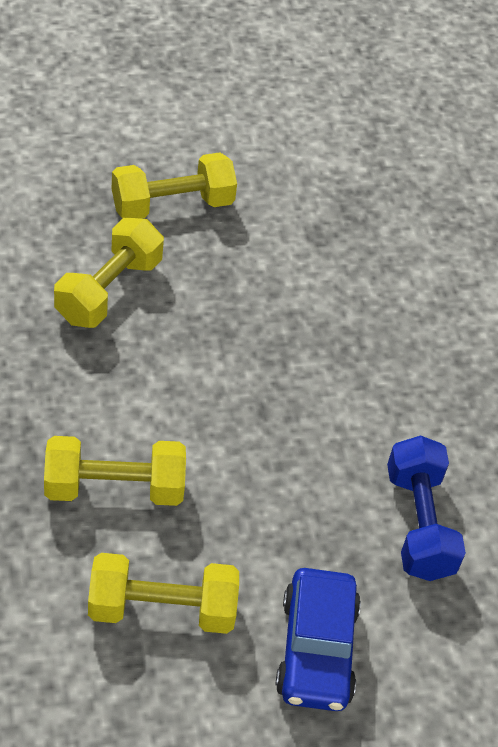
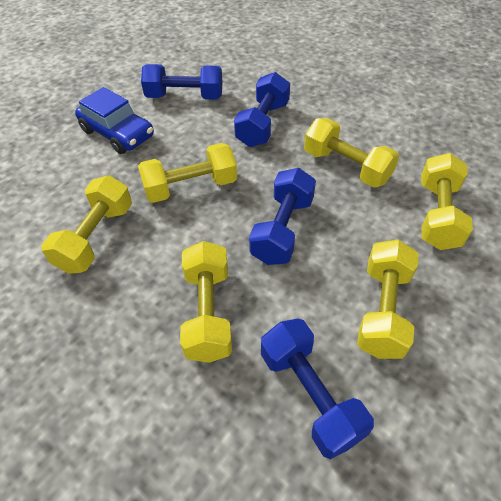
blue dumbbell: 1 -> 4
yellow dumbbell: 4 -> 6

